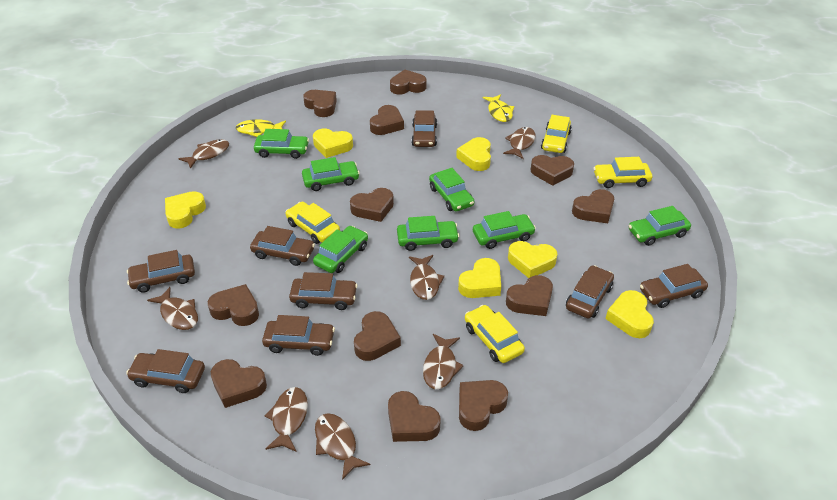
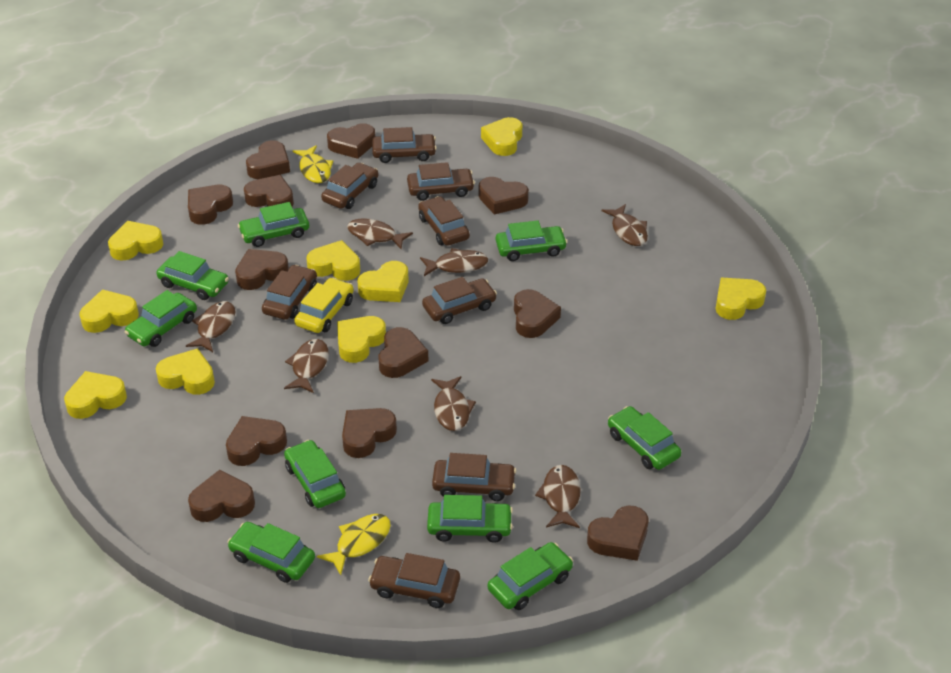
green car: 7 -> 9
yellow car: 4 -> 1
yellow heart: 6 -> 9

